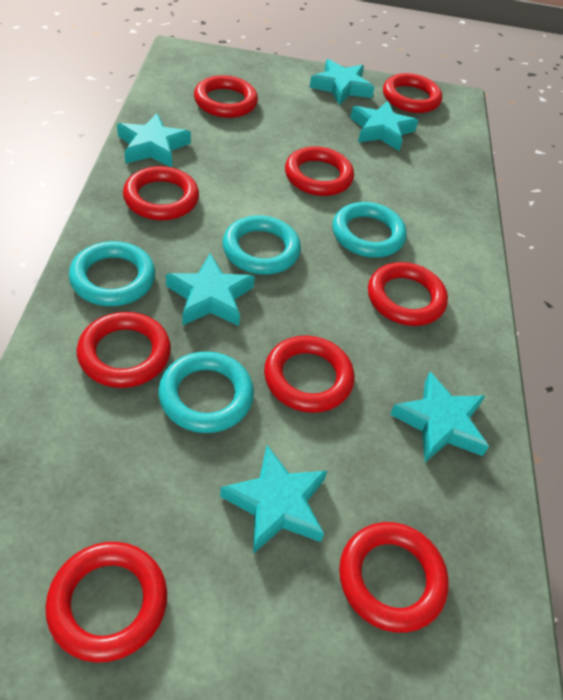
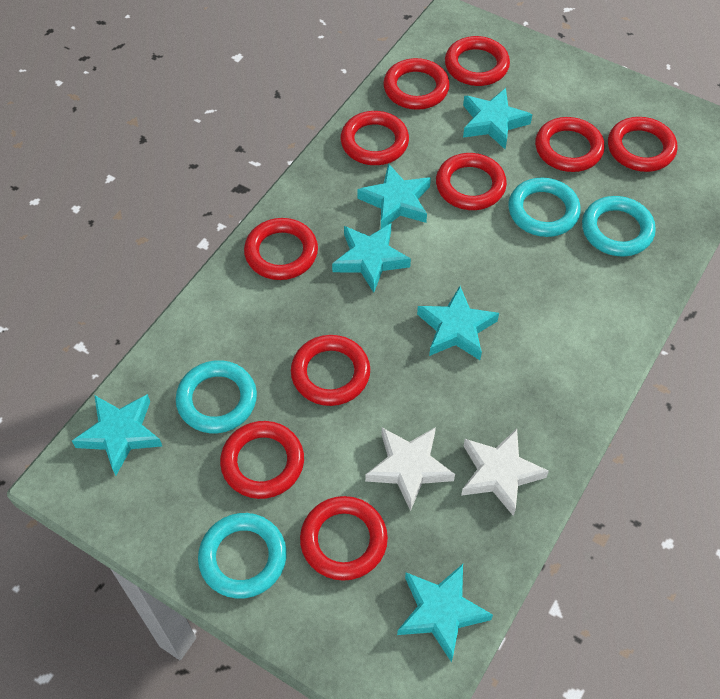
red ring: 9 -> 10
white star: 0 -> 2

